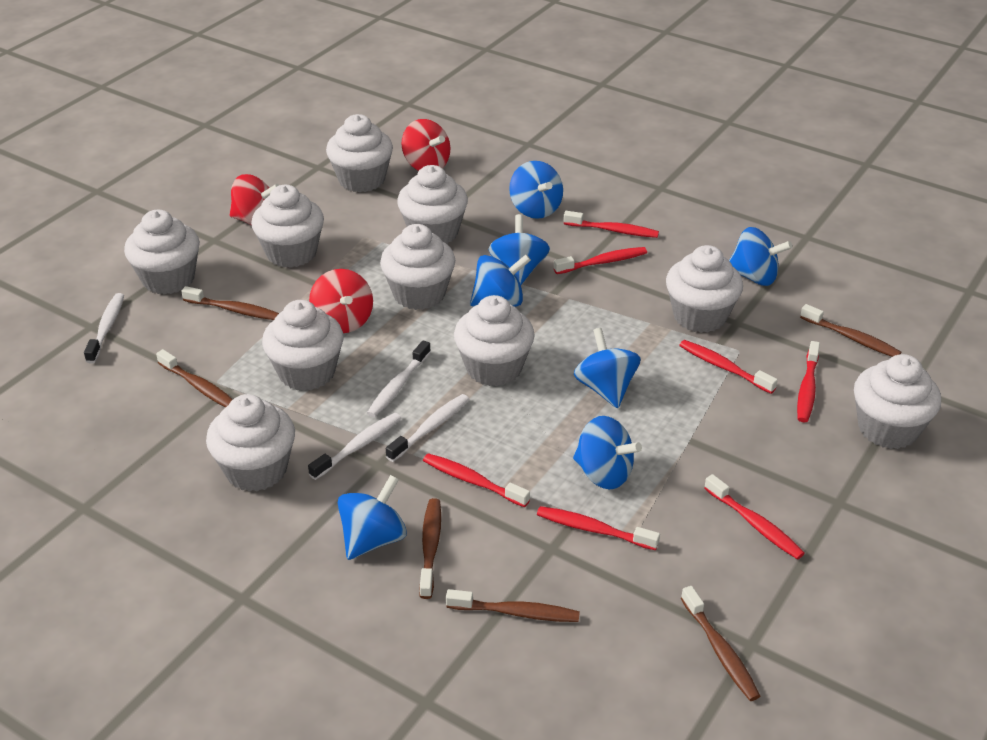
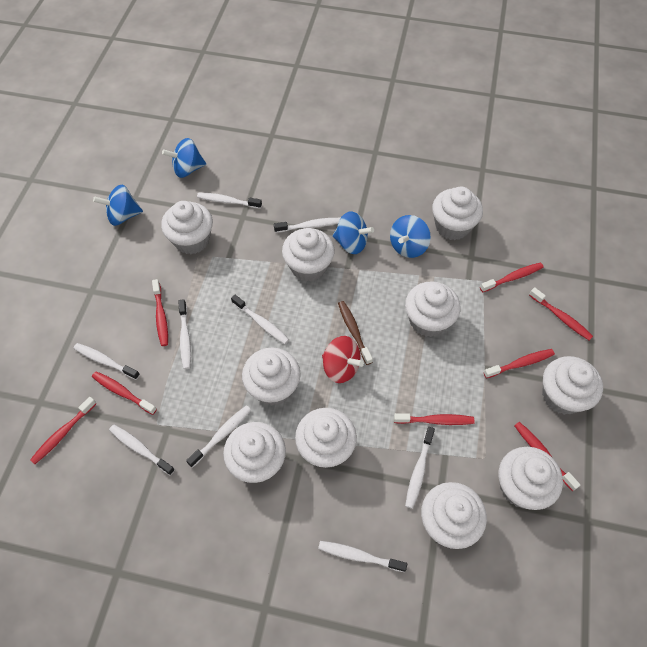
blue spinning top: 7 -> 4
brown toothbrush: 6 -> 1
red spinning top: 3 -> 1
red toothbrush: 7 -> 8
white toothbrush: 4 -> 9

